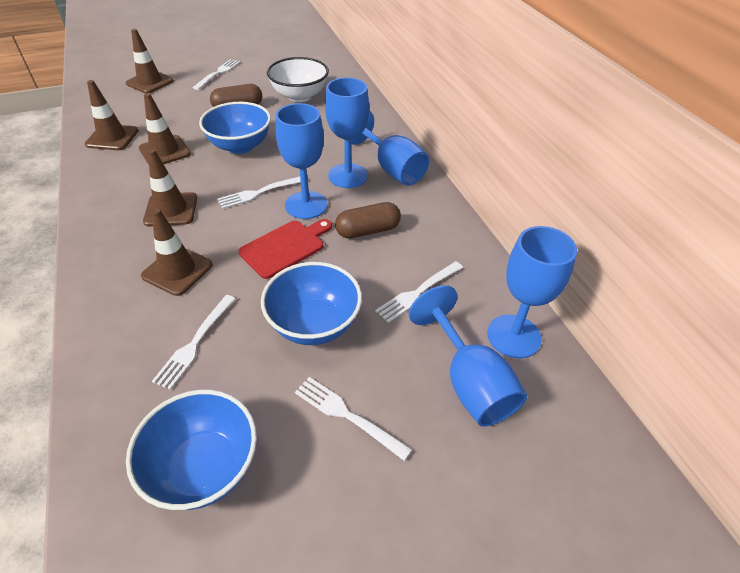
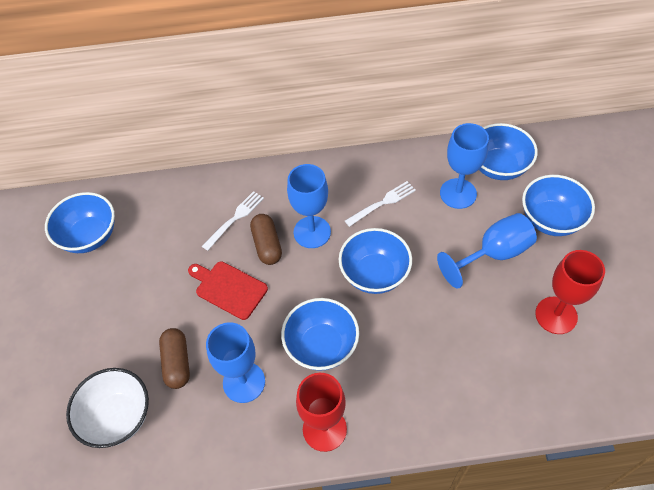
blue bowl: 3 -> 5
blue goblet: 5 -> 4
brown traffic cone: 5 -> 0
red goblet: 0 -> 2
white fork: 5 -> 2

